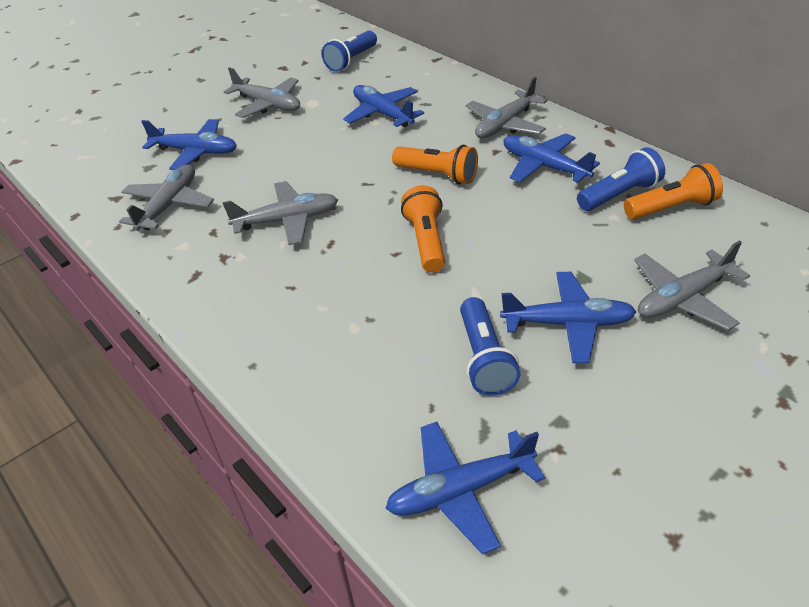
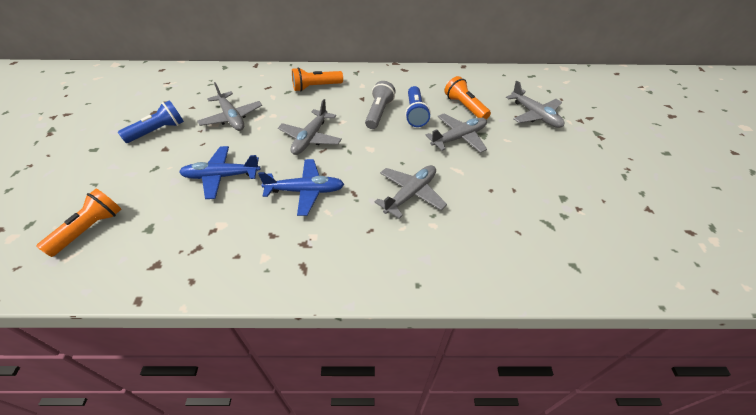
blue flashlight: 3 -> 2
blue plane: 5 -> 2
grey flashlight: 0 -> 1

